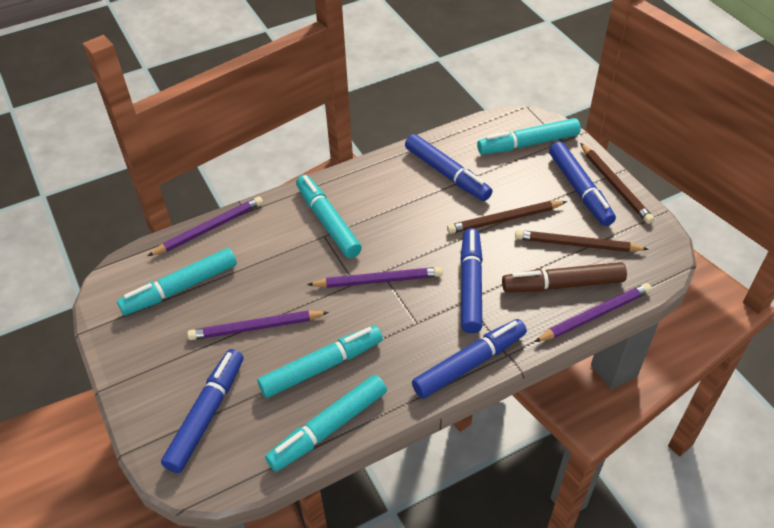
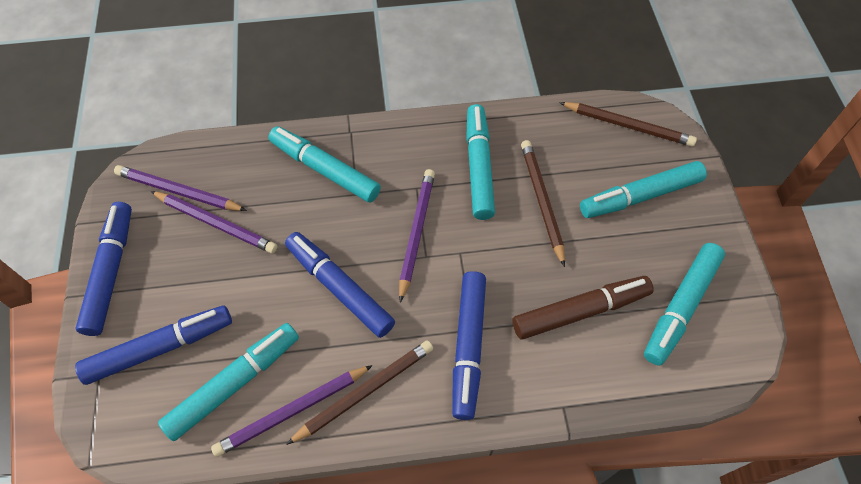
blue marker: 5 -> 4

